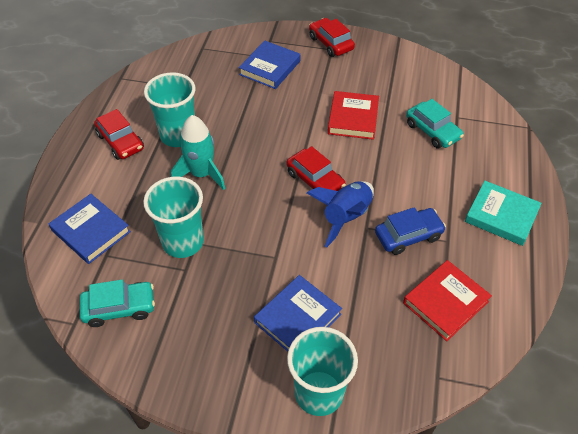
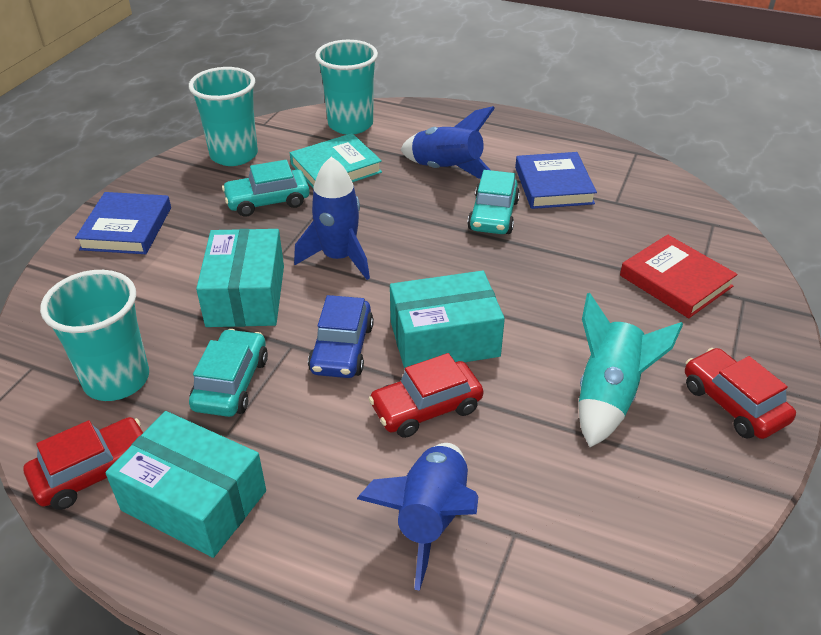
blue book: 3 -> 2
blue rocket: 1 -> 3
red book: 2 -> 1
turquoise box: 0 -> 3
turquoise car: 2 -> 3

